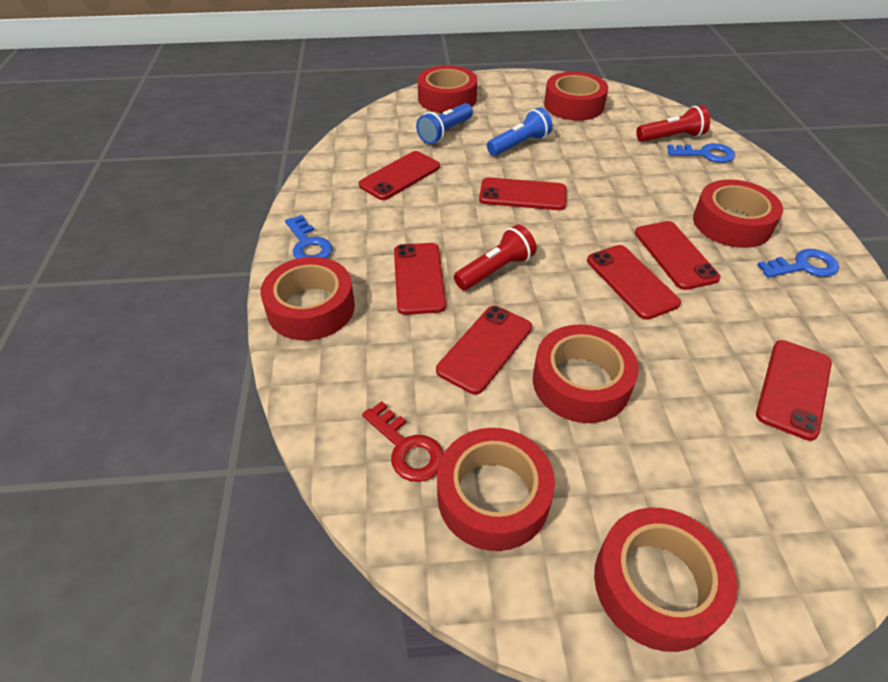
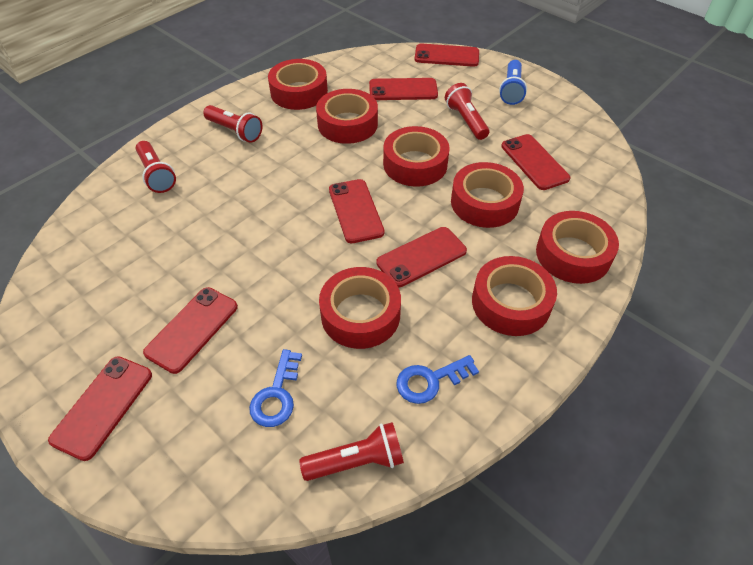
blue flashlight: 2 -> 1
blue key: 3 -> 2
red flashlight: 2 -> 4
red key: 1 -> 0

